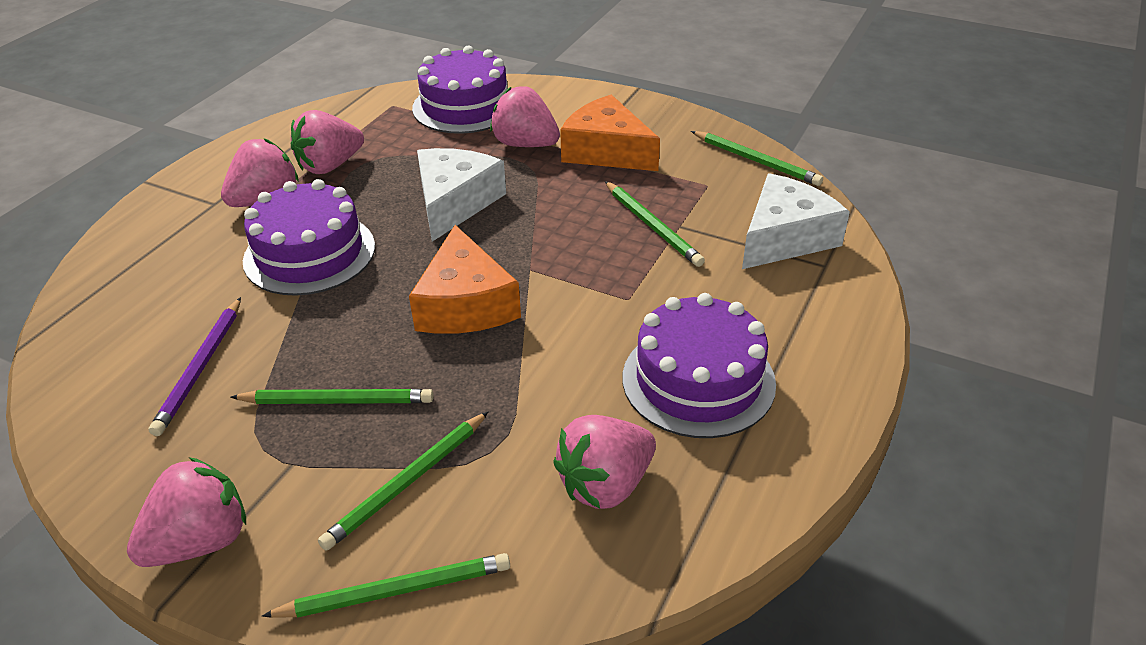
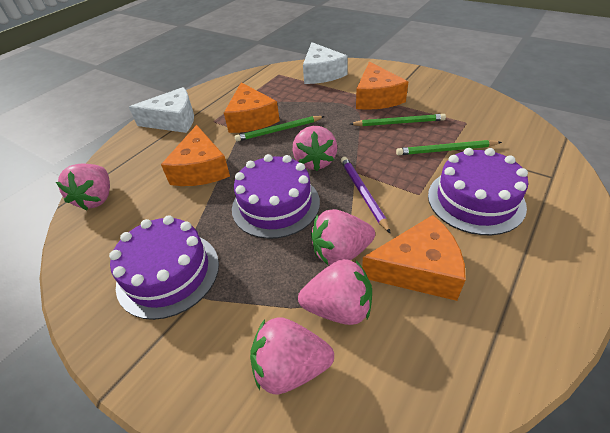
green pencil: 5 -> 3
orange cheese: 2 -> 4

